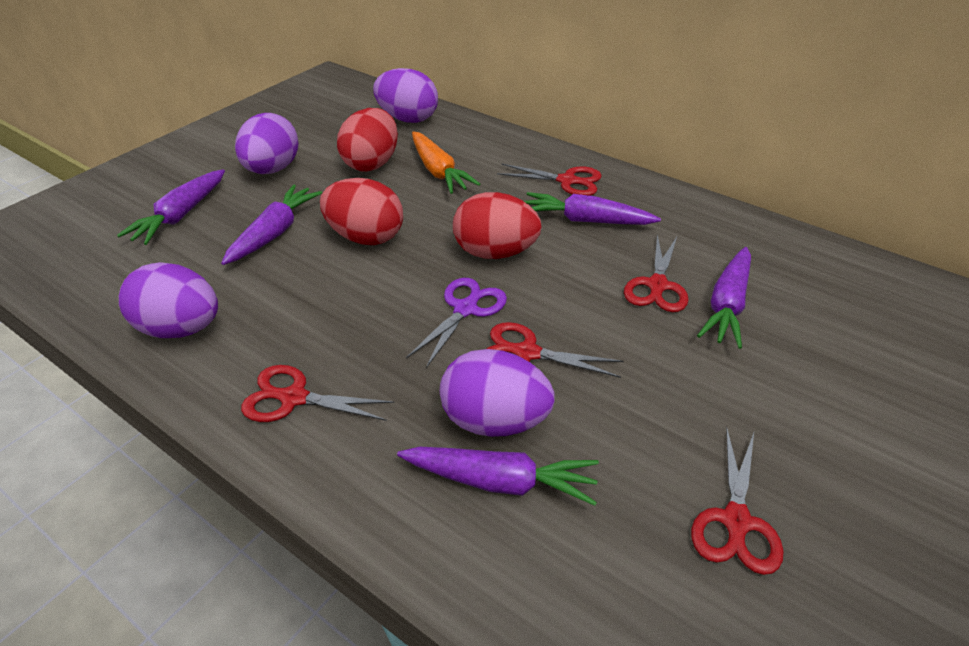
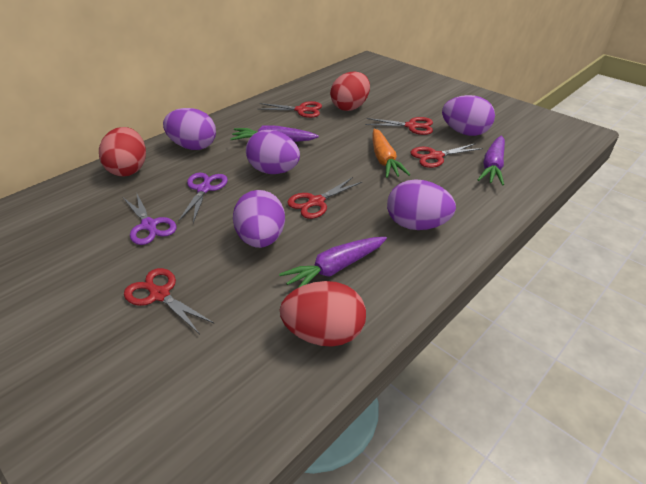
purple carrot: 5 -> 3
purple egg: 4 -> 5
purple scissors: 1 -> 2

